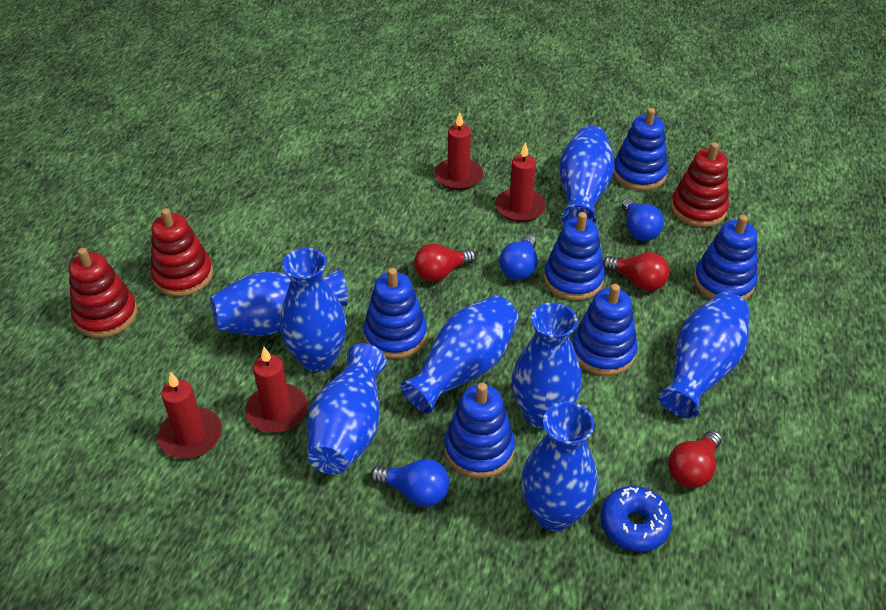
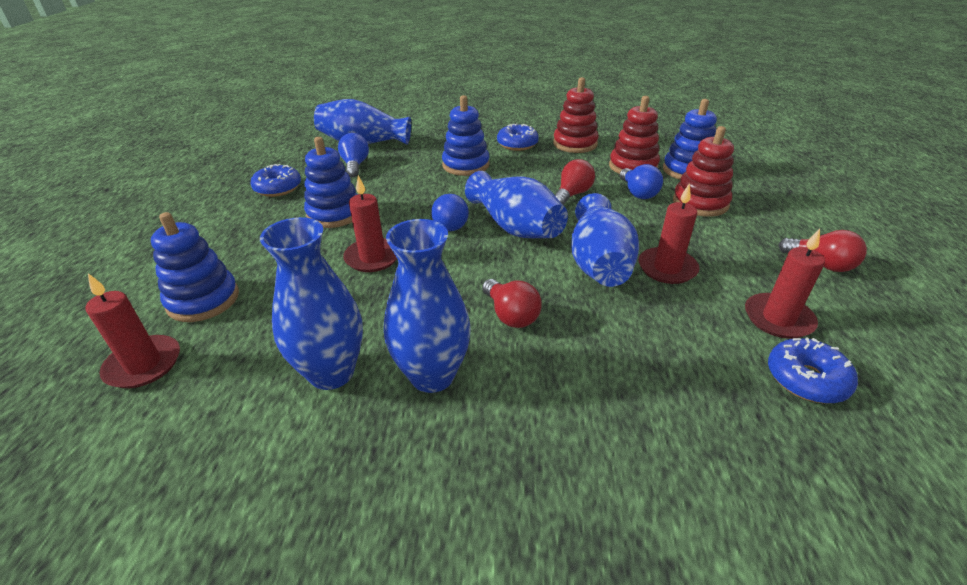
blue donut: 1 -> 3
blue stacking toy: 6 -> 4
blue vase: 8 -> 5

